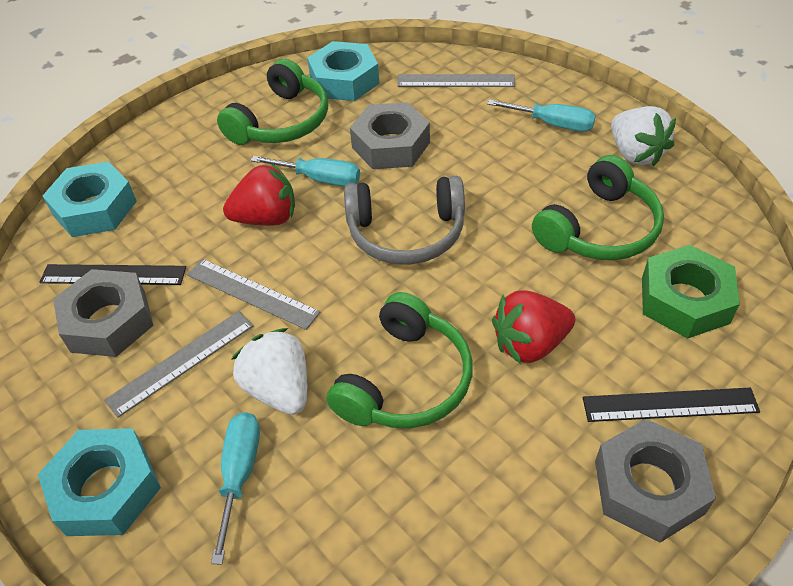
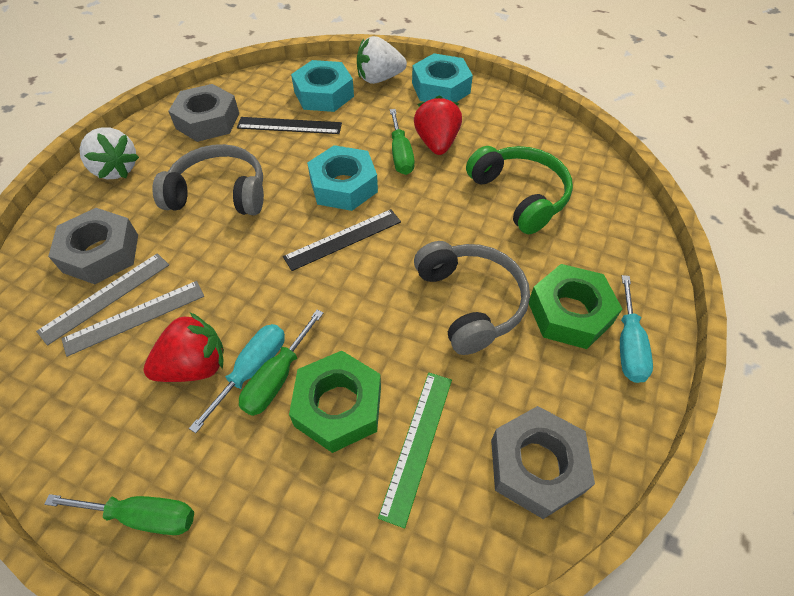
green headphones: 3 -> 1
green nut: 1 -> 2
green ruler: 0 -> 1
green screwdriver: 0 -> 3
grey headphones: 1 -> 2
grey ruler: 3 -> 2
turquoise screwdriver: 3 -> 2

